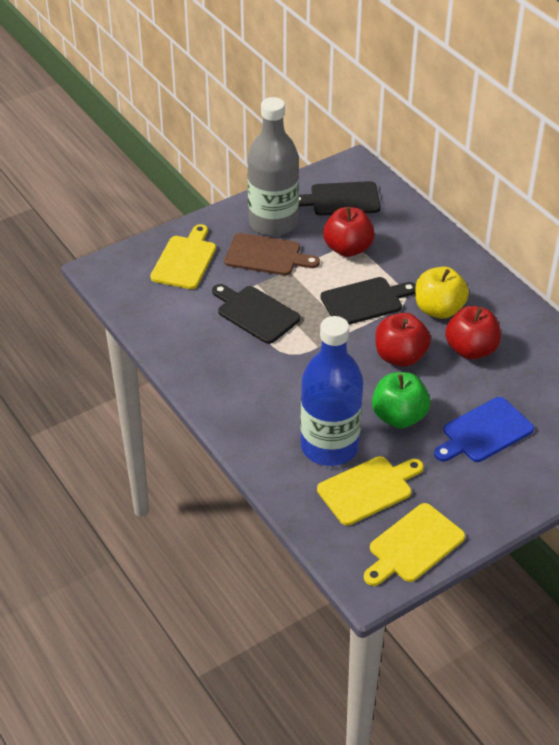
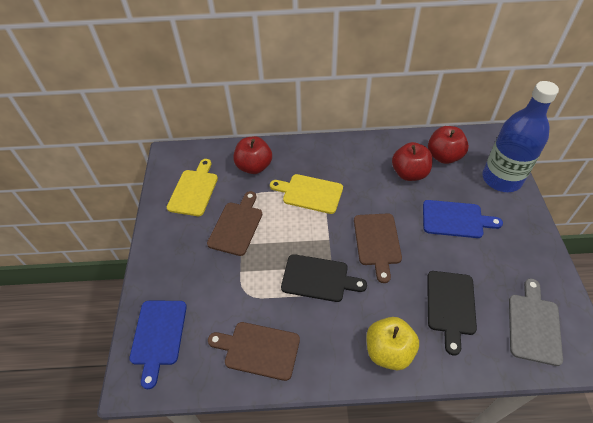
black cutting board: 3 -> 2
blue cutting board: 1 -> 2
brown cutting board: 1 -> 3
green apple: 1 -> 0
grey bottle: 1 -> 0
grey cutting board: 0 -> 1
yellow cutting board: 3 -> 2

